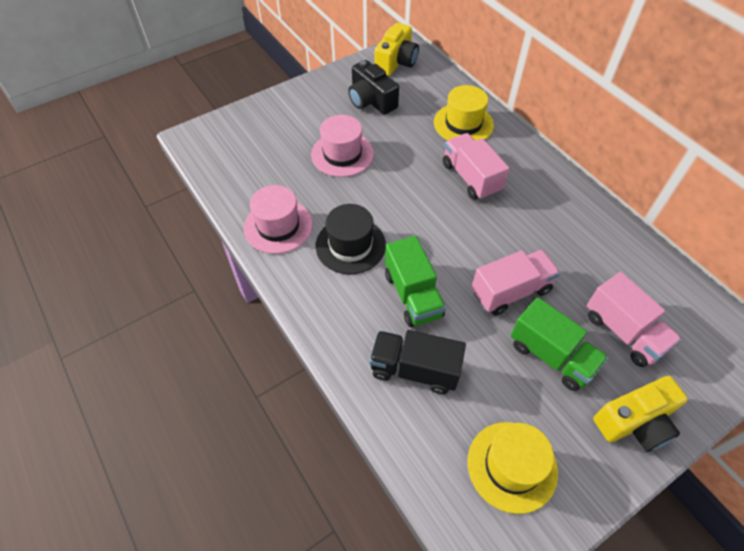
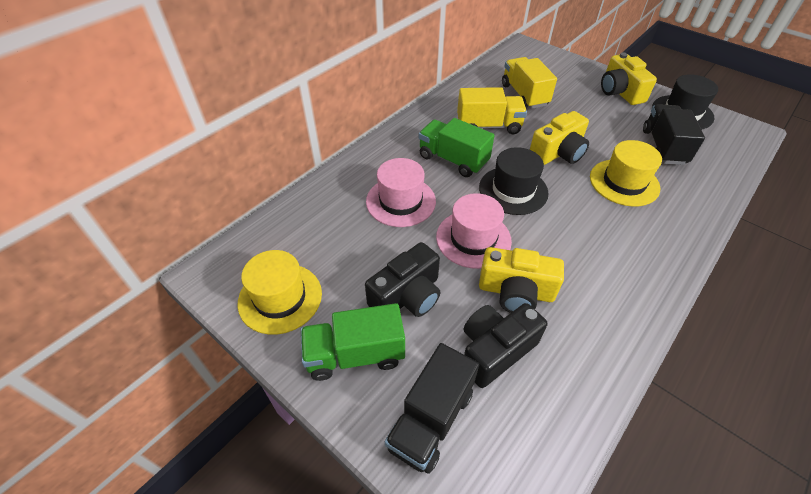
black camera: 1 -> 2
black hat: 1 -> 2
black truck: 1 -> 2
pink truck: 3 -> 0
yellow camera: 2 -> 3
yellow truck: 0 -> 2

